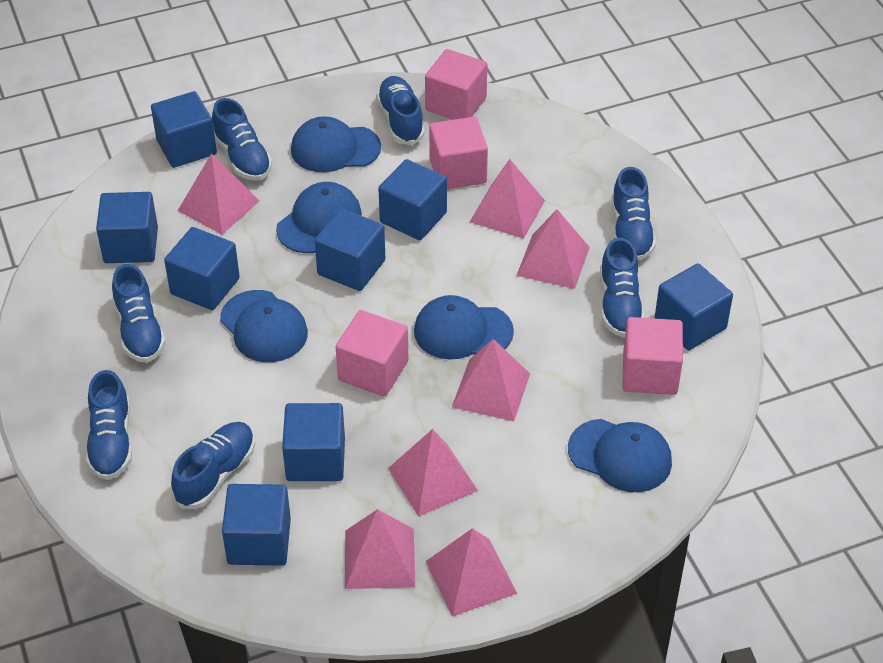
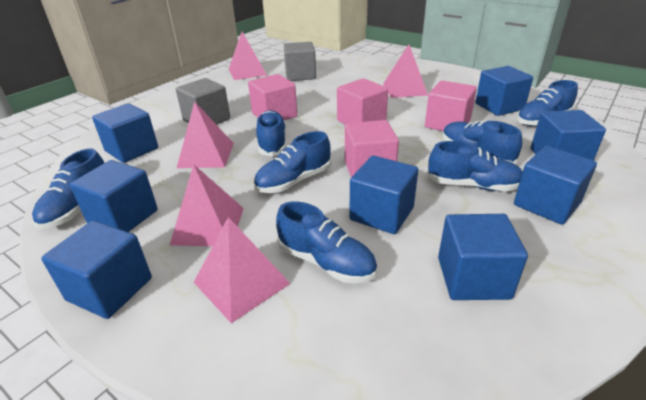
blue cap: 5 -> 0
grey cube: 0 -> 2
pink pyramid: 7 -> 5

